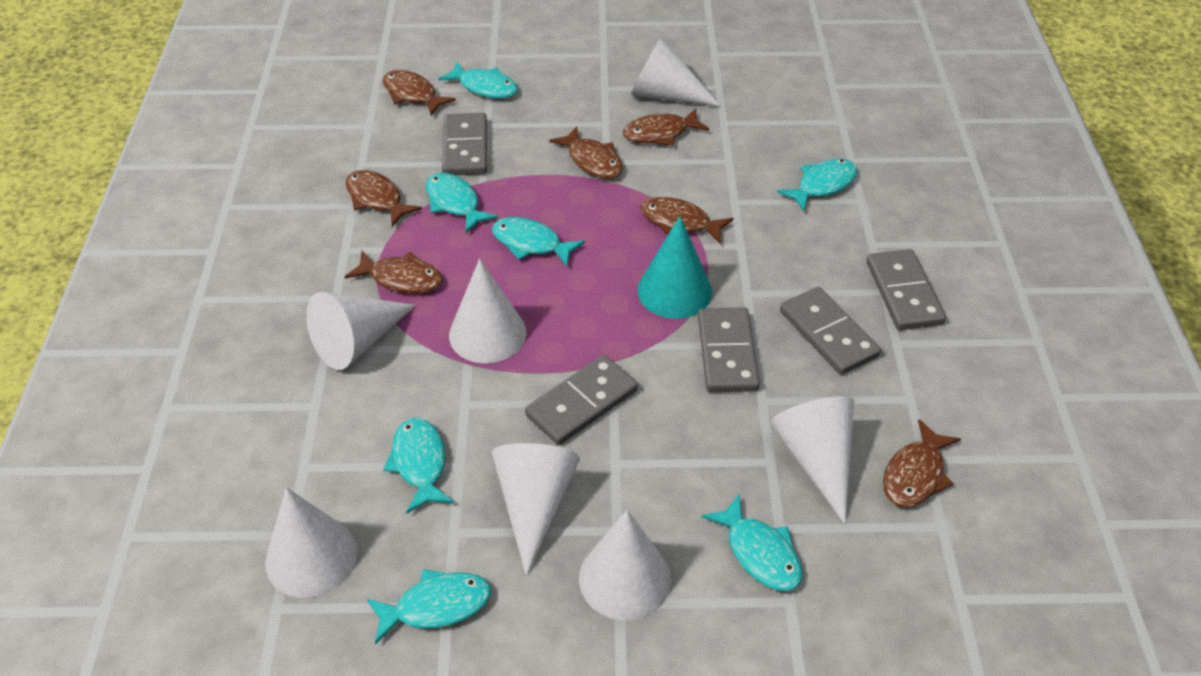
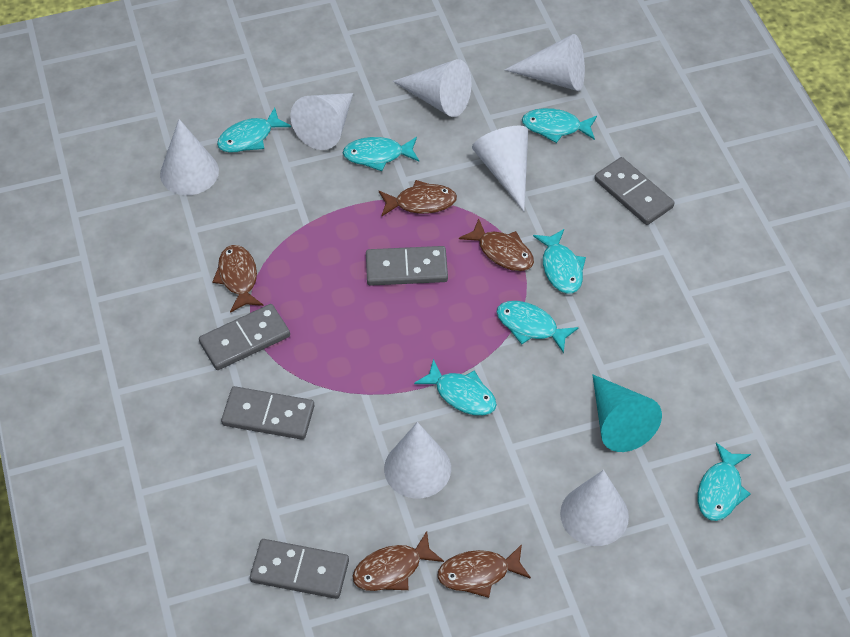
brown fish: 7 -> 5

